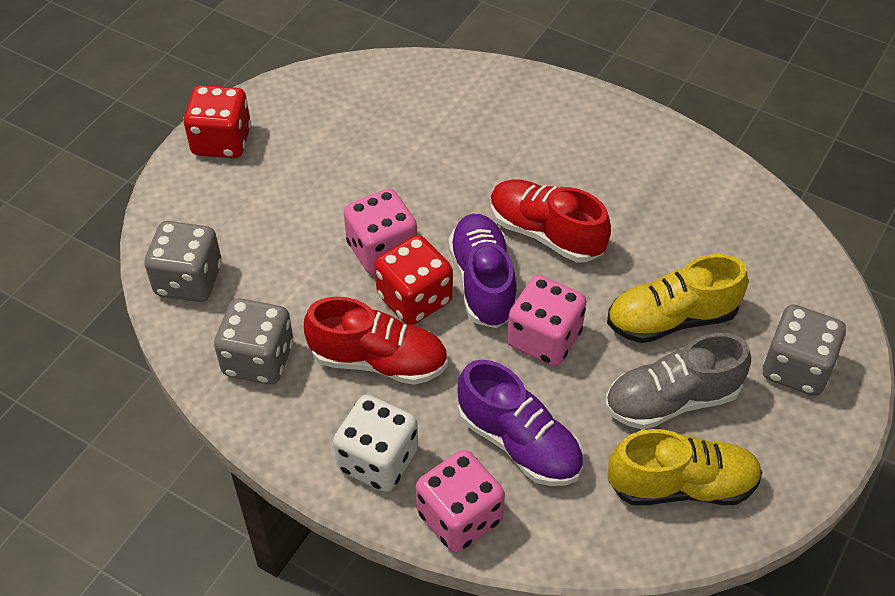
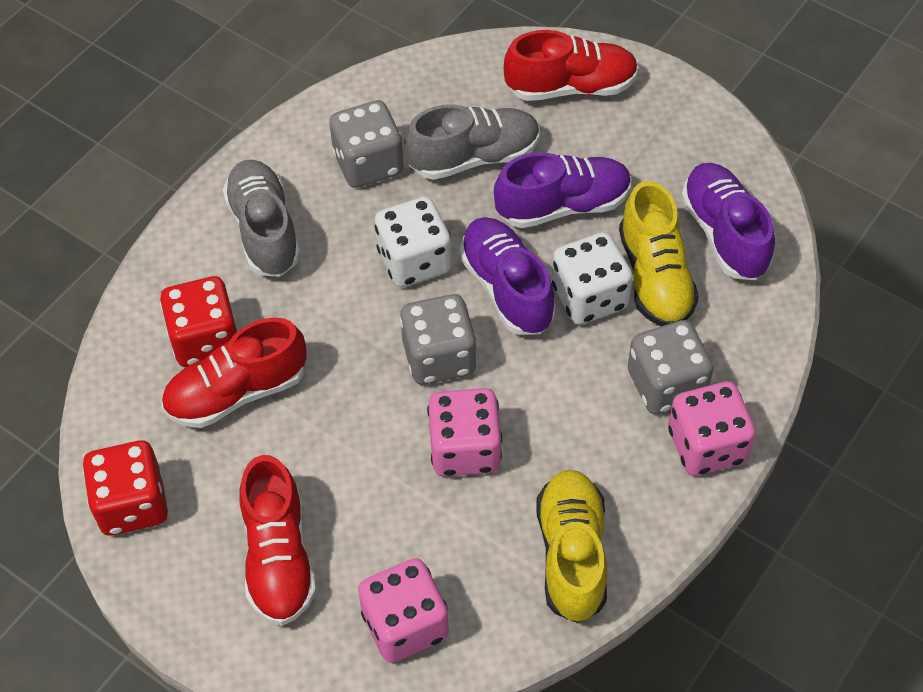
grey shoe: 1 -> 2
purple shoe: 2 -> 3
red shoe: 2 -> 3
white dice: 1 -> 2

